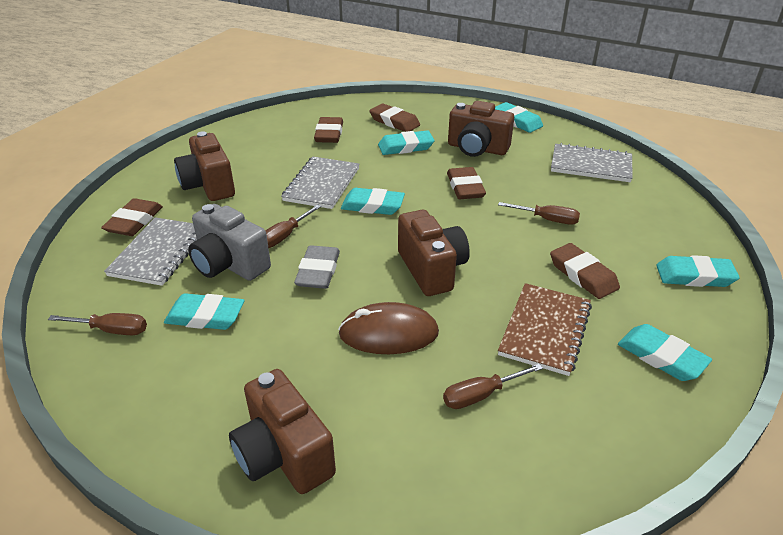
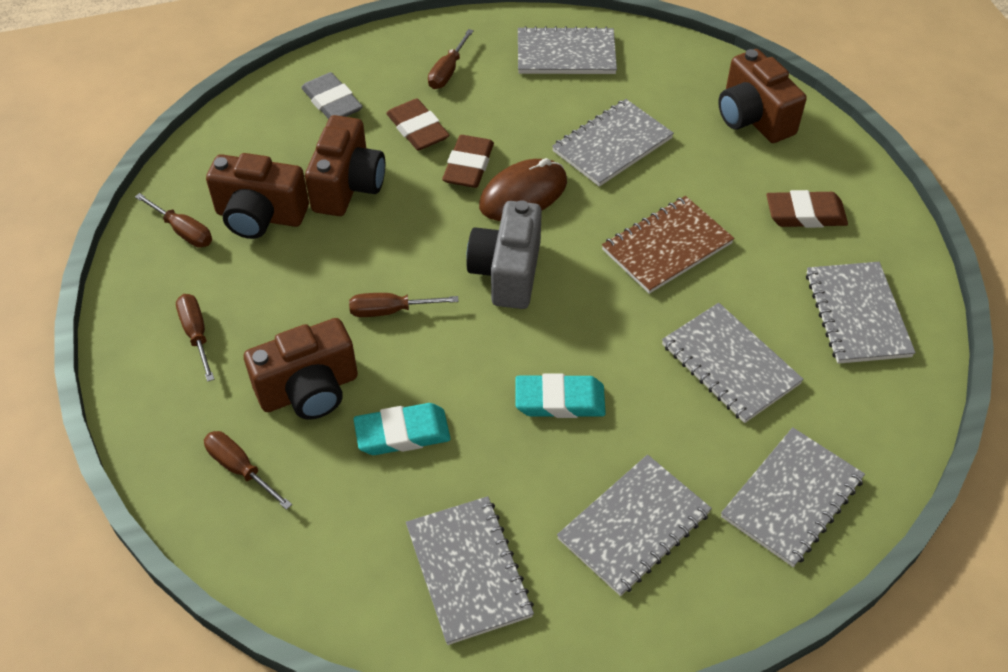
brown eraser: 5 -> 3
brown screwdriver: 4 -> 5
grey notebook: 3 -> 7
turquoise eraser: 6 -> 2

